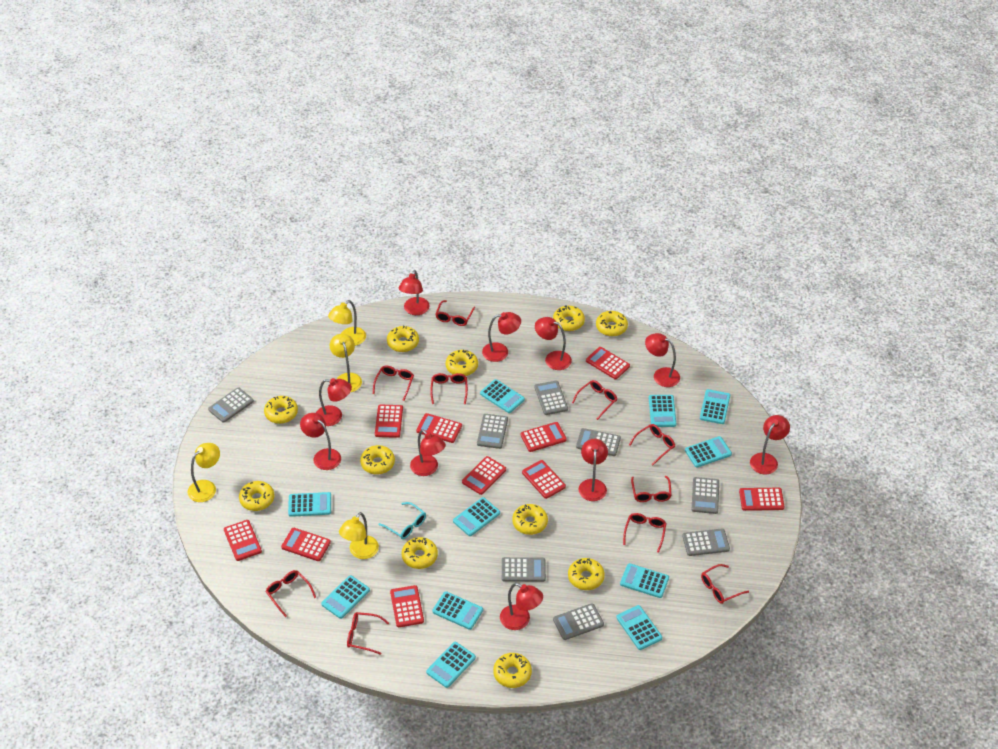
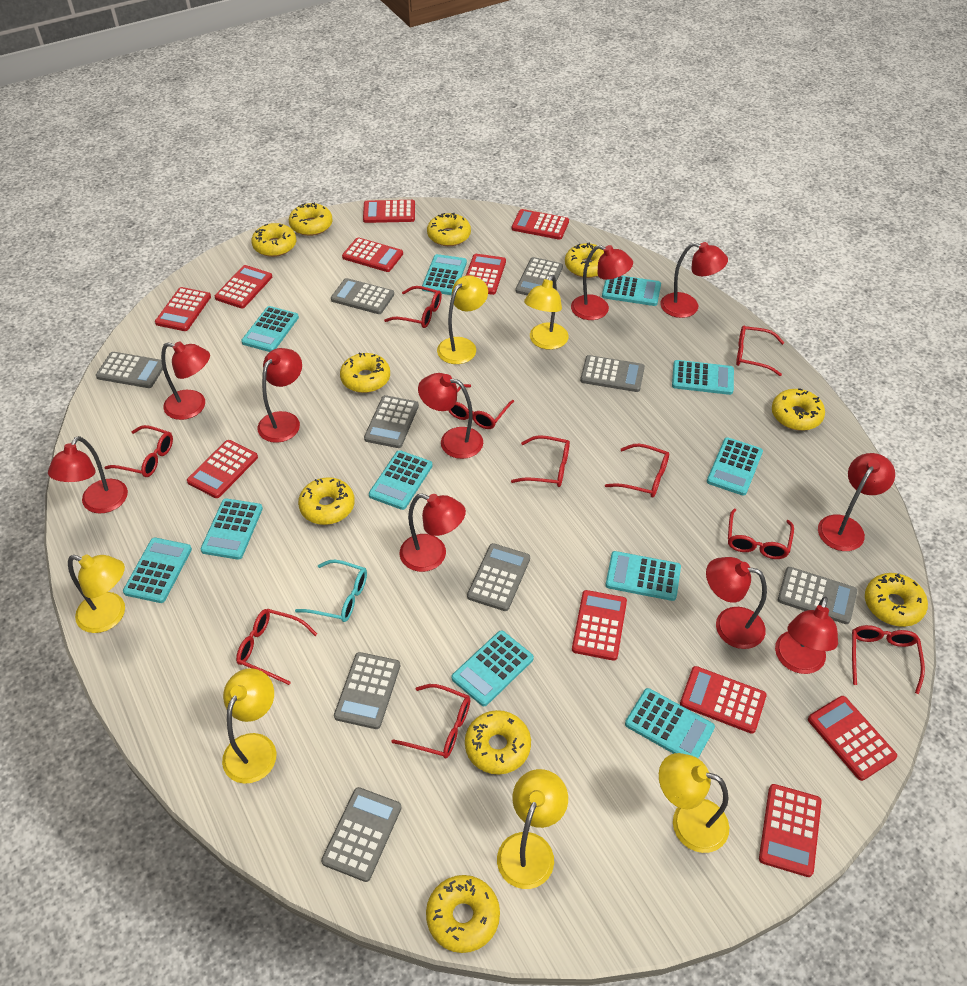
grey calculator: 8 -> 9
red calculator: 10 -> 11
yellow donut: 11 -> 10
yellow lamp: 4 -> 6

